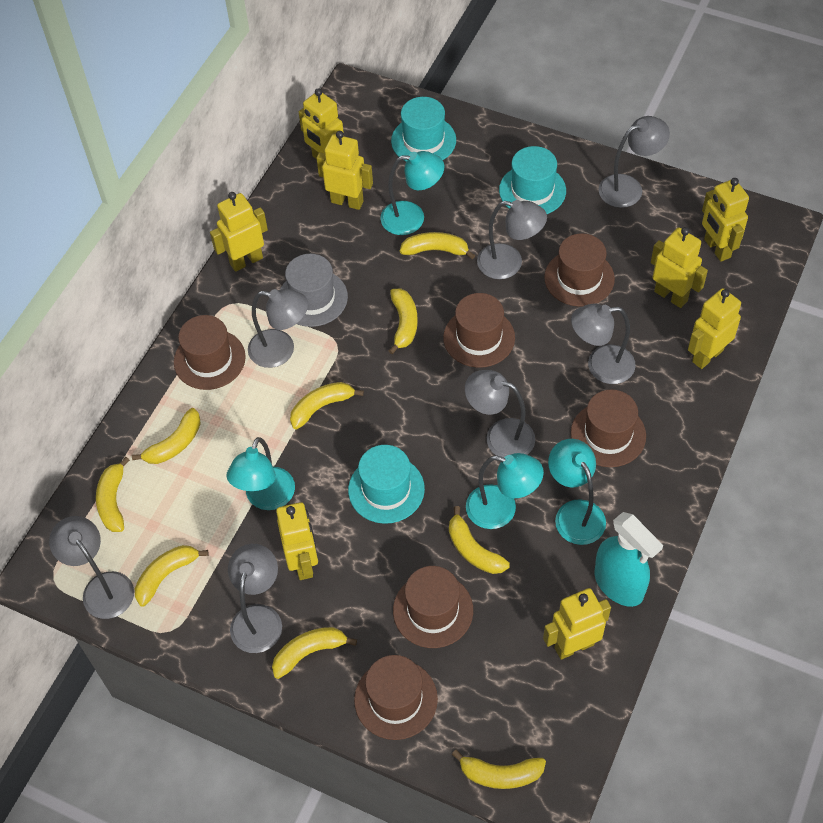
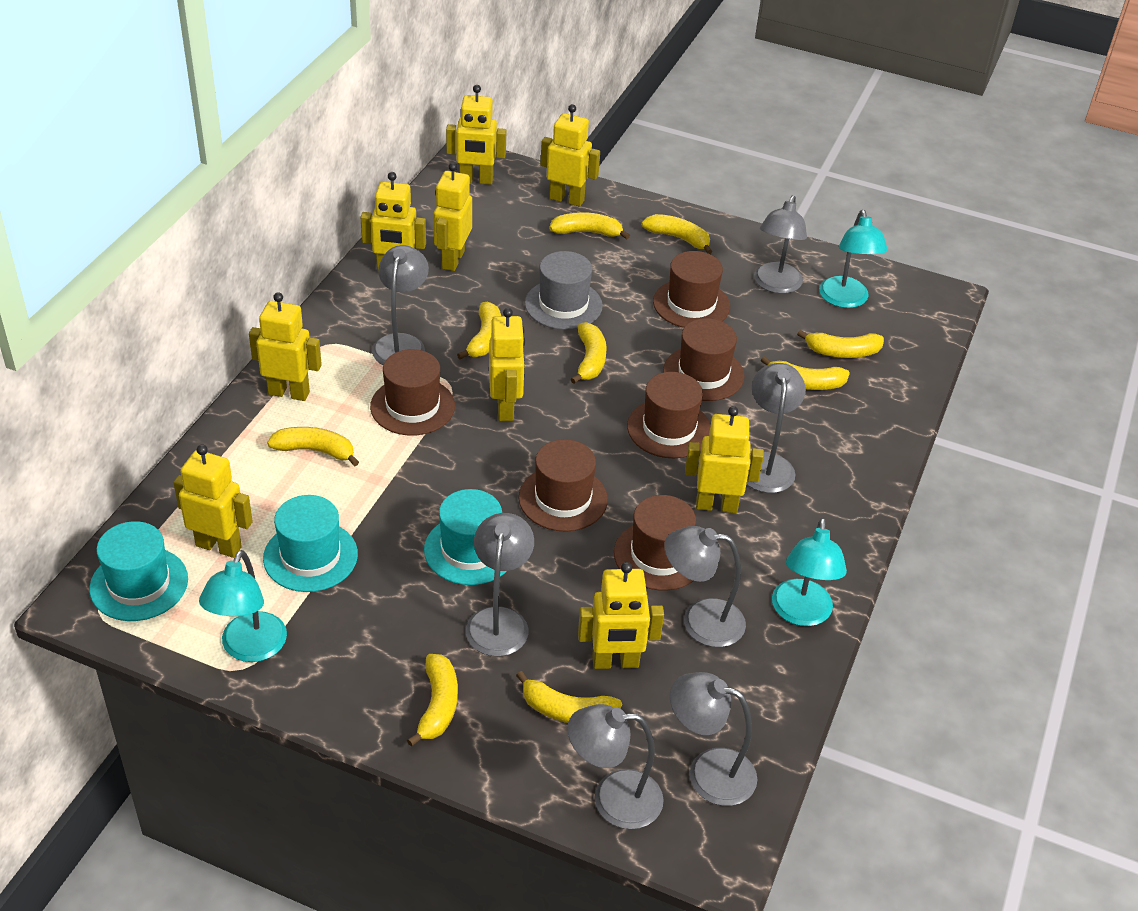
turquoise lamp: 4 -> 3
turquoise spray bottle: 1 -> 0
yellow robot: 8 -> 9

